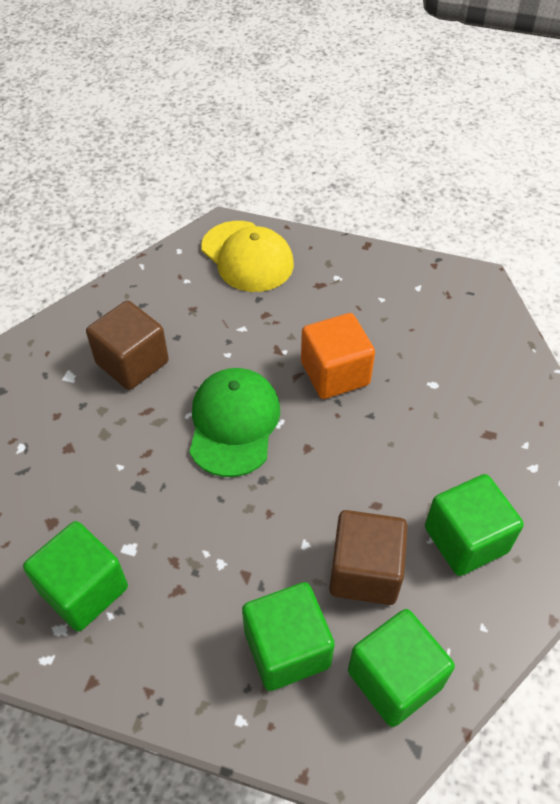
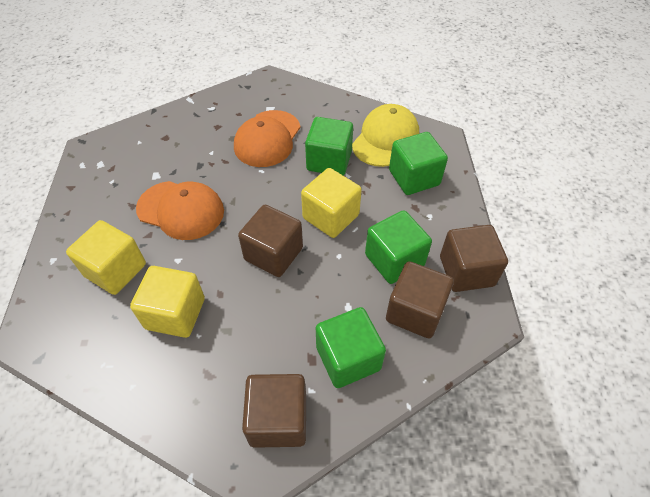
brown cube: 2 -> 4
green cap: 1 -> 0
orange cap: 0 -> 2
orange cube: 1 -> 0
yellow cube: 0 -> 3

